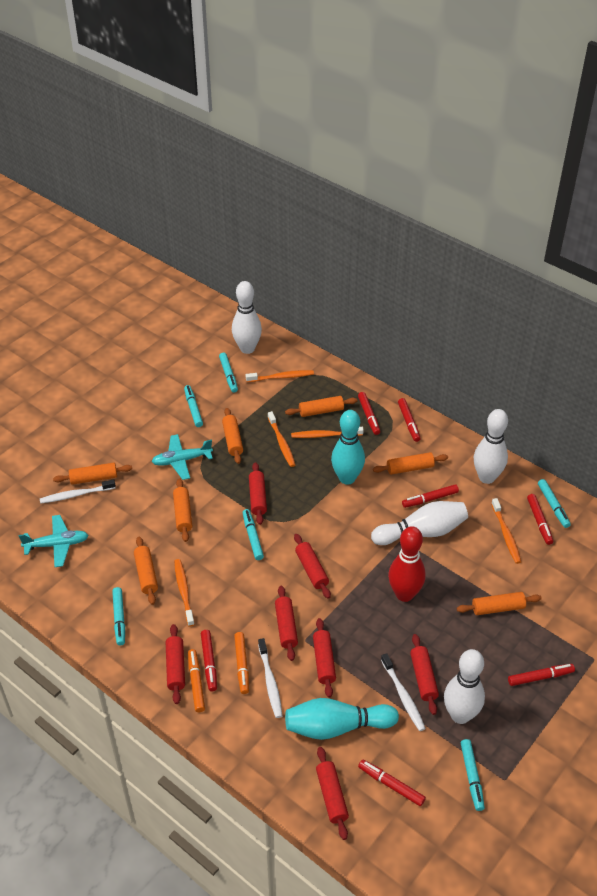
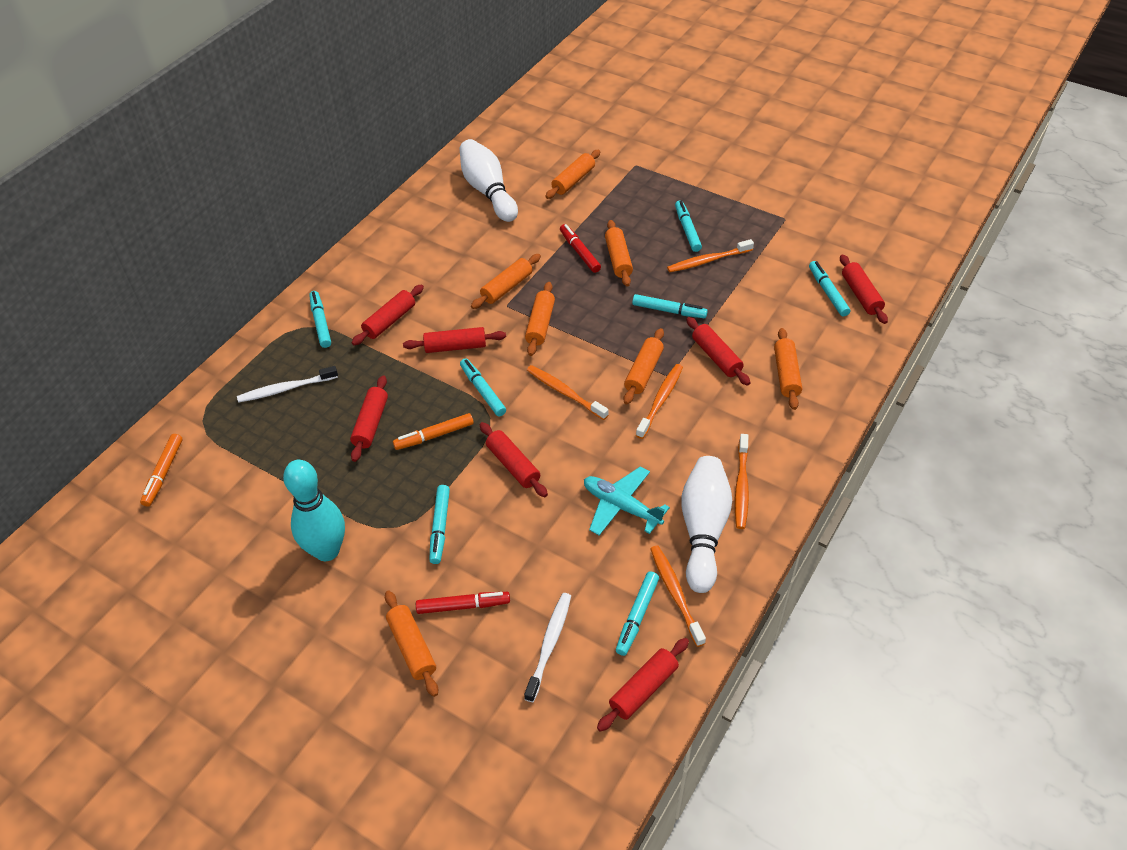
red bowling pin: 1 -> 0
red marker: 7 -> 2
turquoise bowling pin: 2 -> 1
turquoise marker: 6 -> 7
turquoise plane: 2 -> 1
white bowling pin: 4 -> 2
white toothbrush: 3 -> 2

